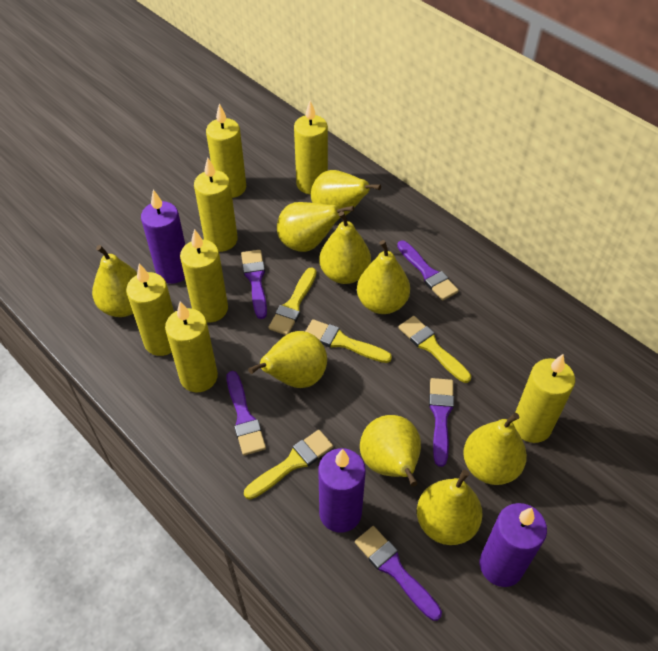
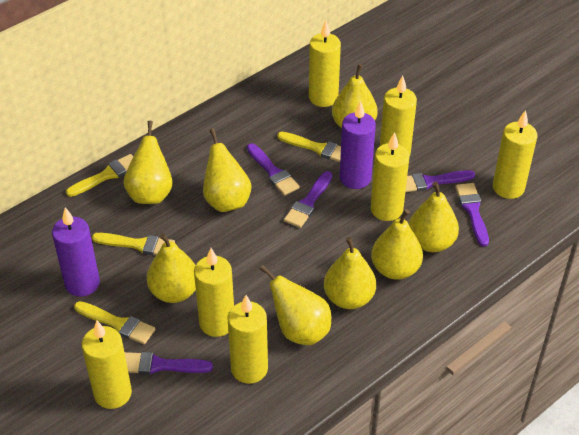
purple candle: 3 -> 2
yellow pear: 9 -> 8

